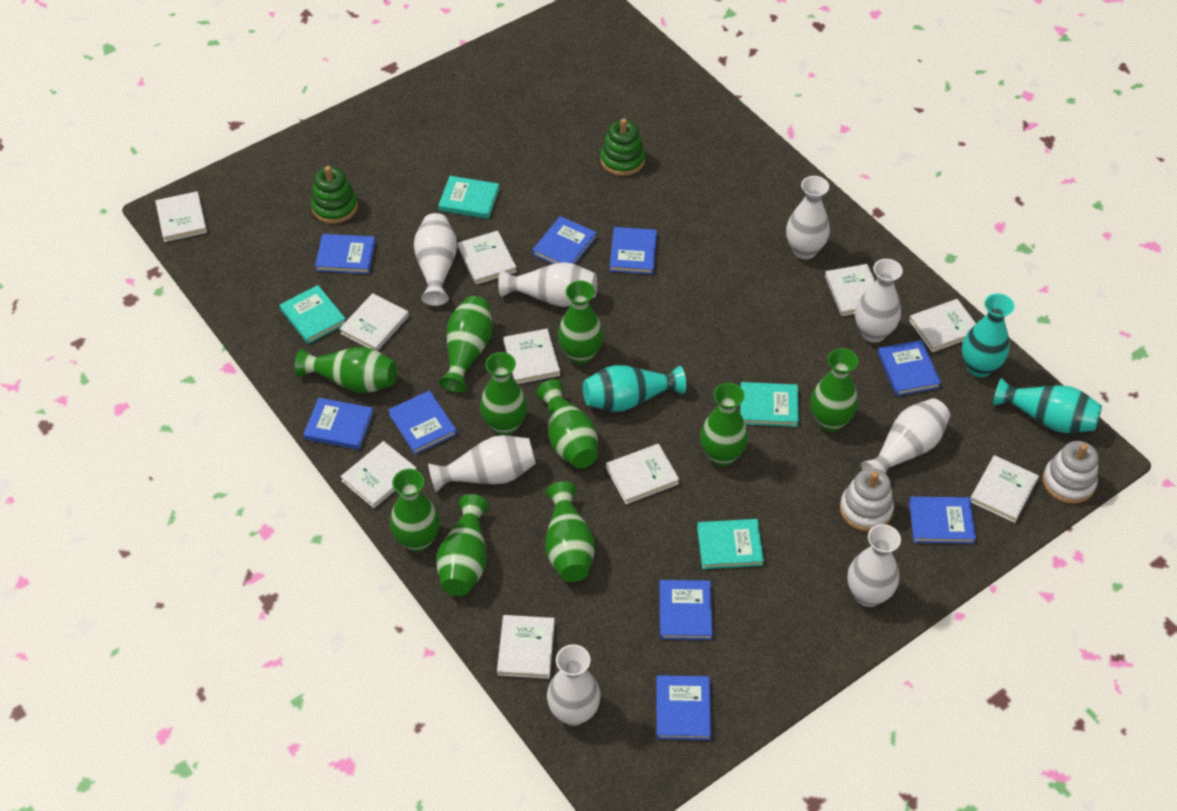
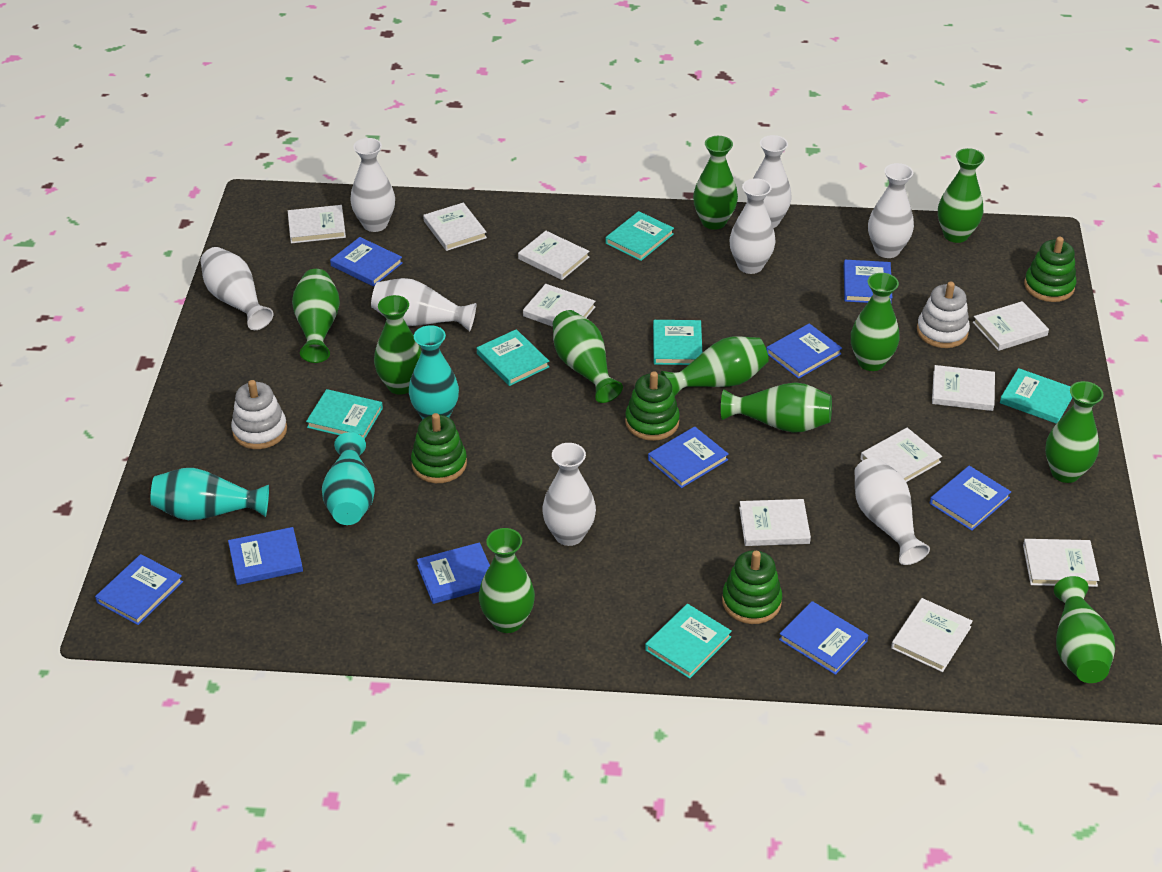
green stacking toy: 2 -> 4
green vase: 10 -> 11
turquoise book: 4 -> 6

